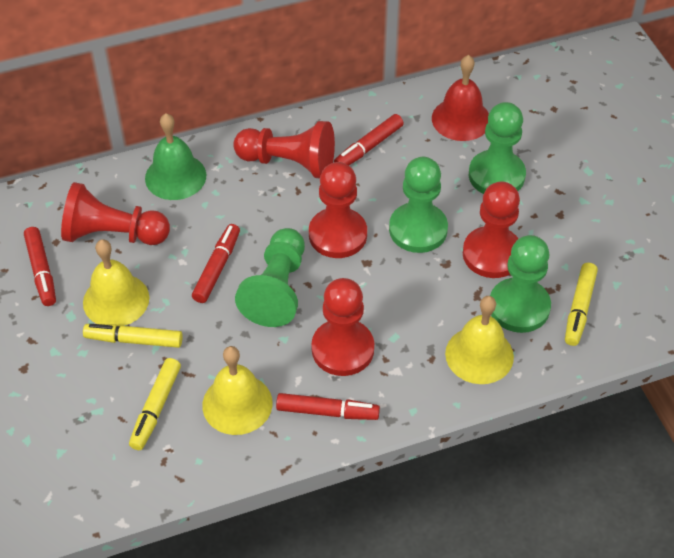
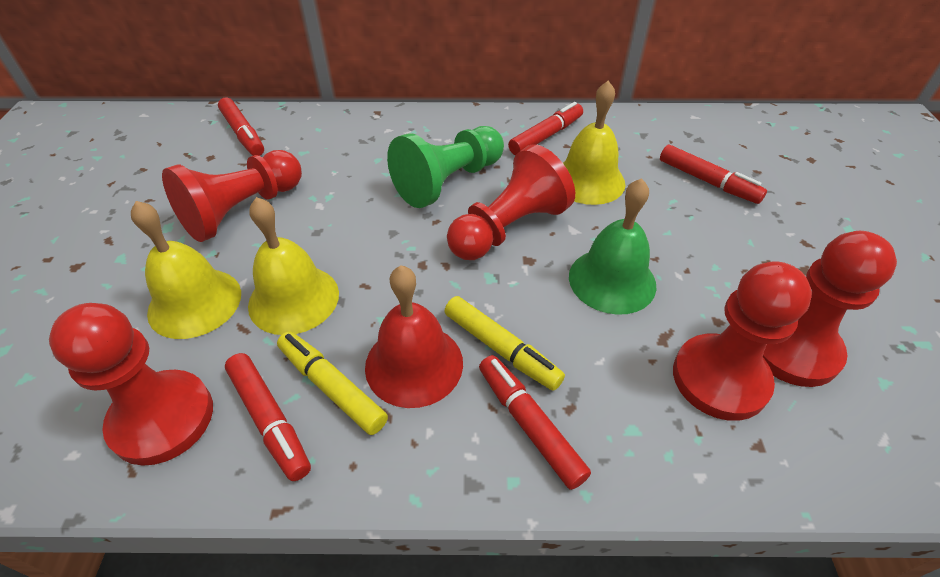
green pawn: 4 -> 1
red marker: 4 -> 5
yellow marker: 3 -> 2

